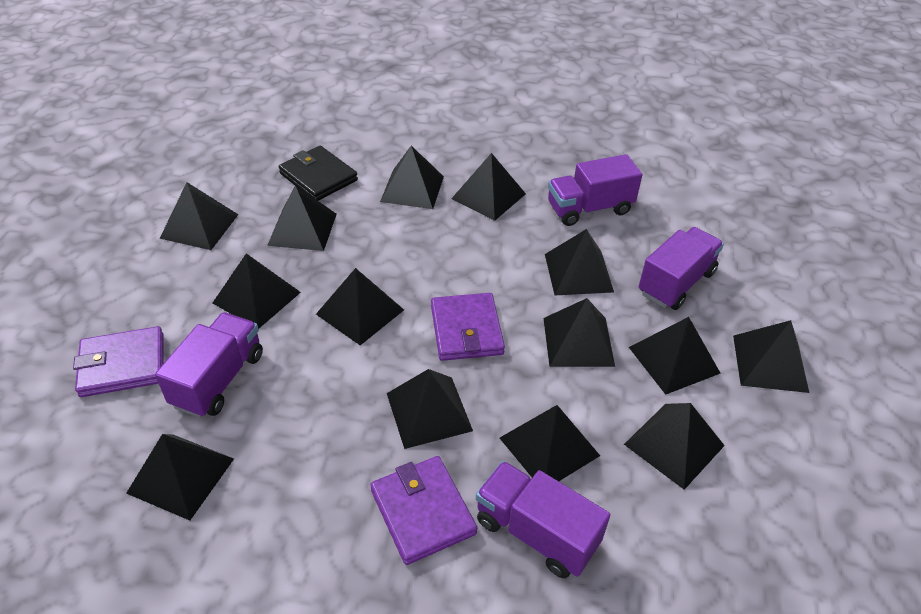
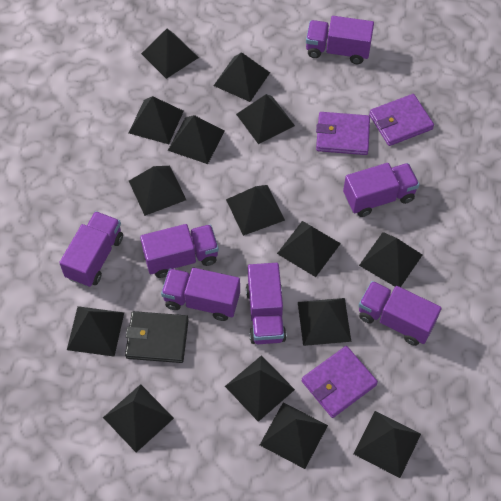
black pyramid: 14 -> 15
purple truck: 4 -> 7

